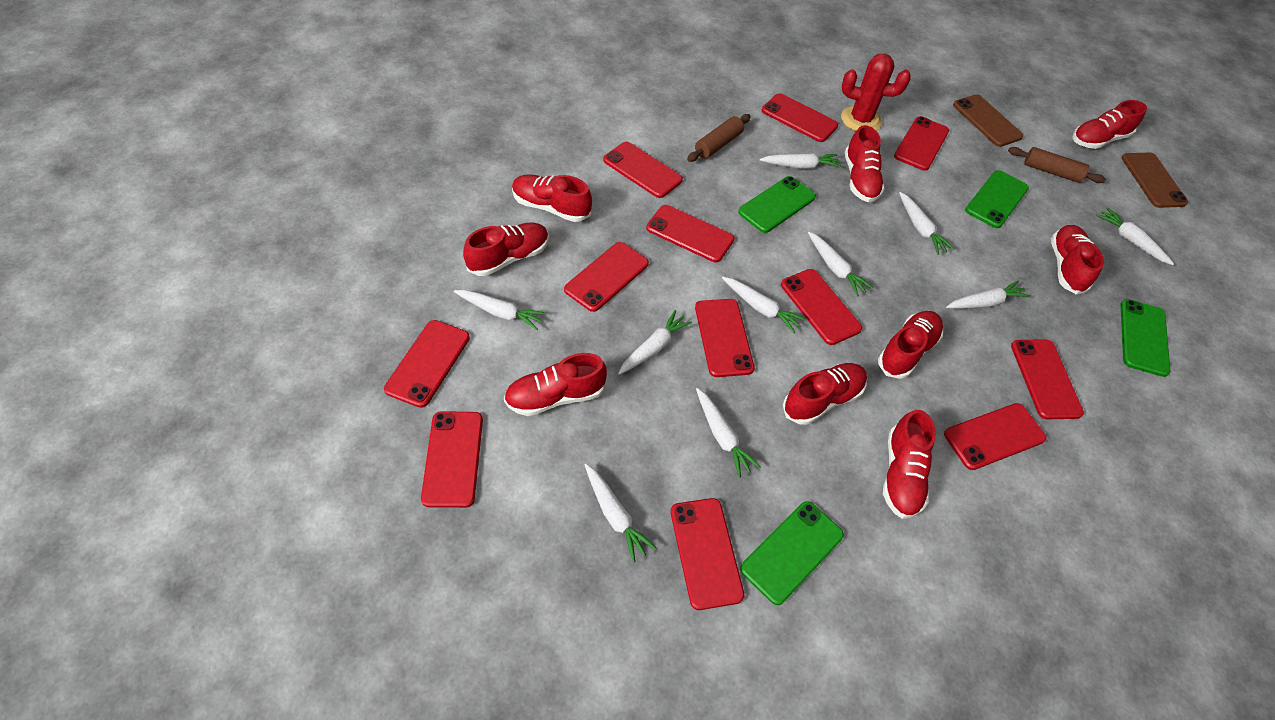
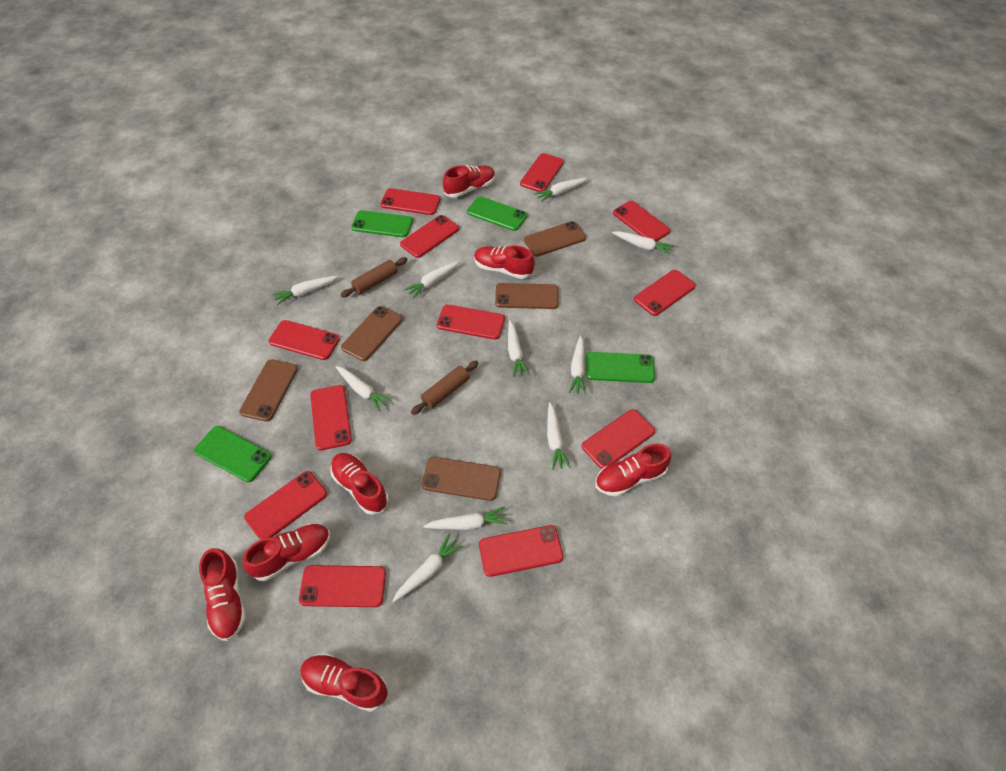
brown phone: 2 -> 5
red cactus: 1 -> 0
red shoe: 9 -> 7

